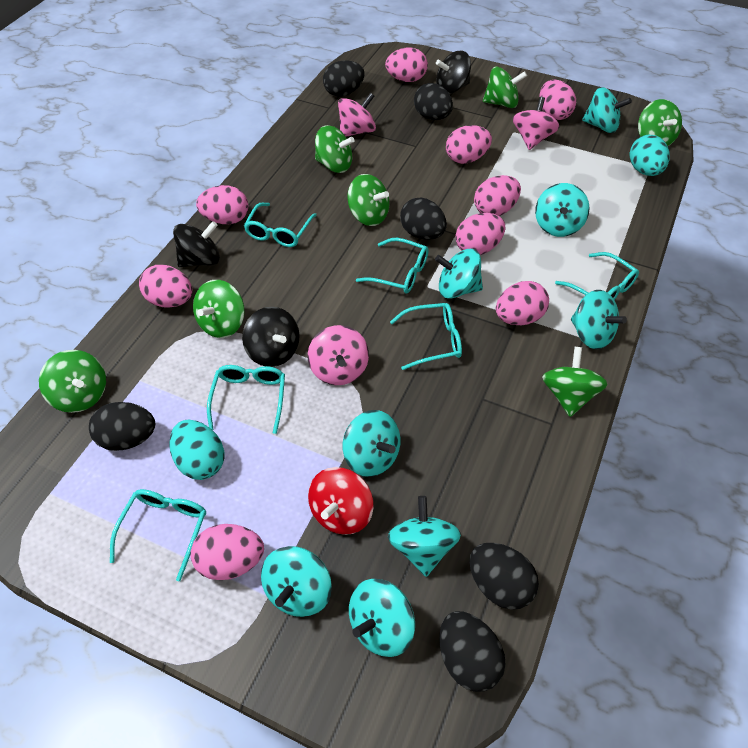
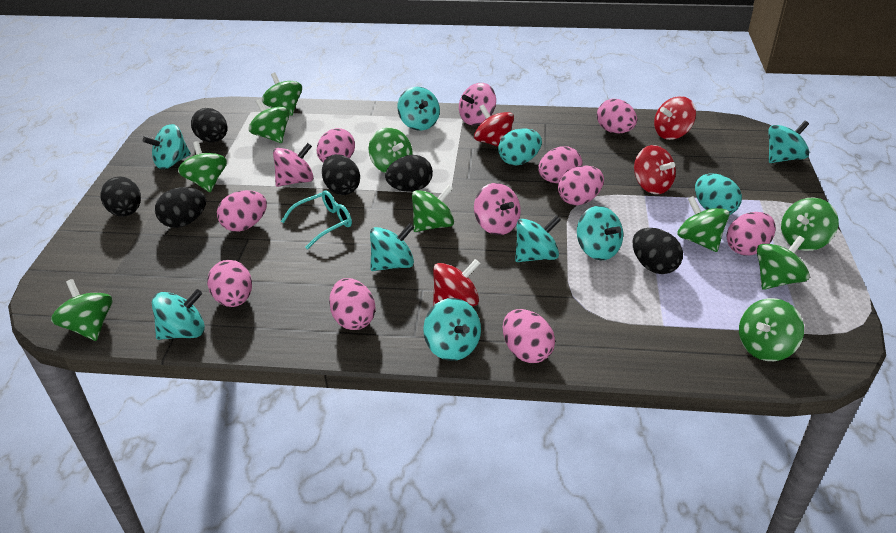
black spinning top: 3 -> 0
green spinning top: 7 -> 10
red spinning top: 1 -> 4
turquoise glasses: 6 -> 1

